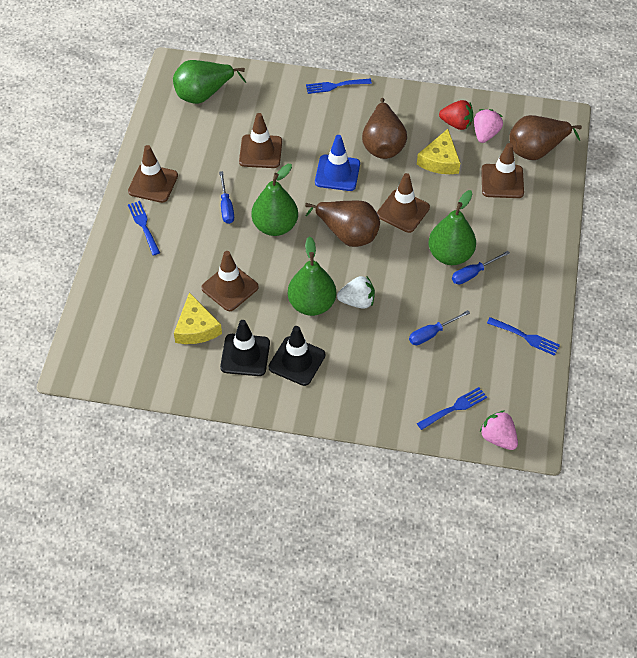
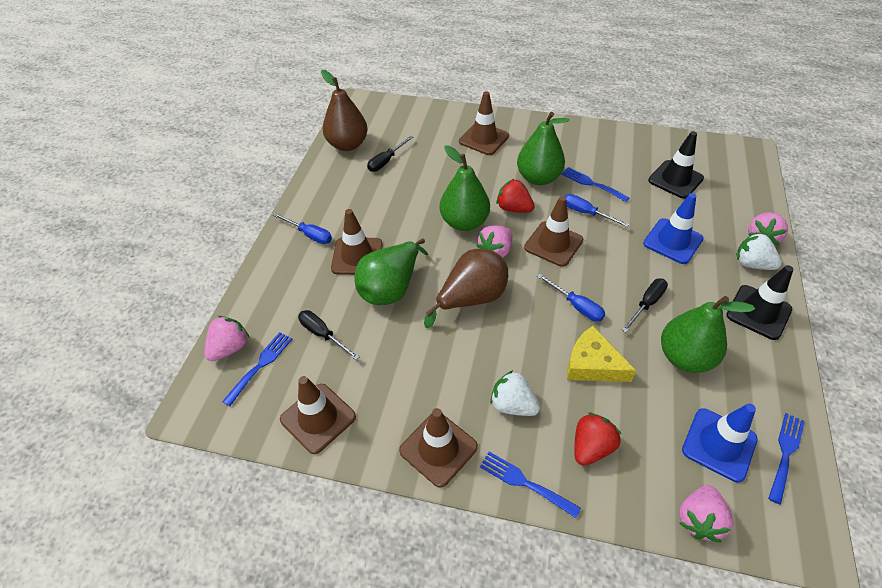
black screwdriver: 0 -> 3
blue traffic cone: 1 -> 2
brown pear: 3 -> 2
pink strawberry: 2 -> 4
red strawberry: 1 -> 2
white strawberry: 1 -> 2
yellow cheese: 2 -> 1

